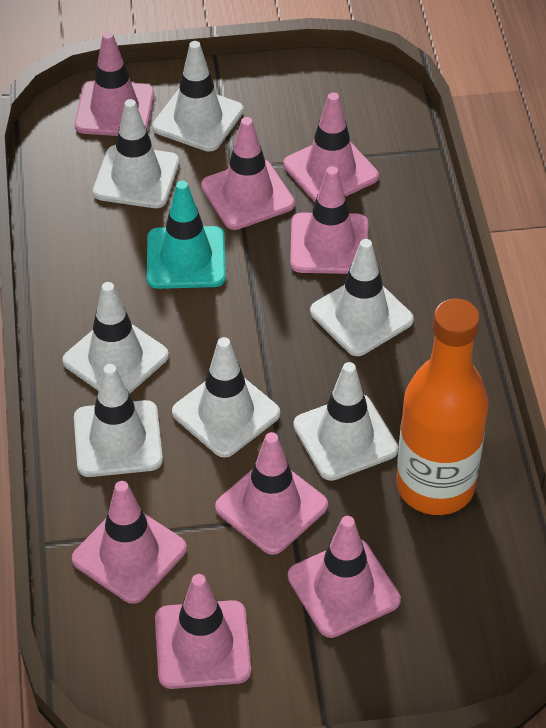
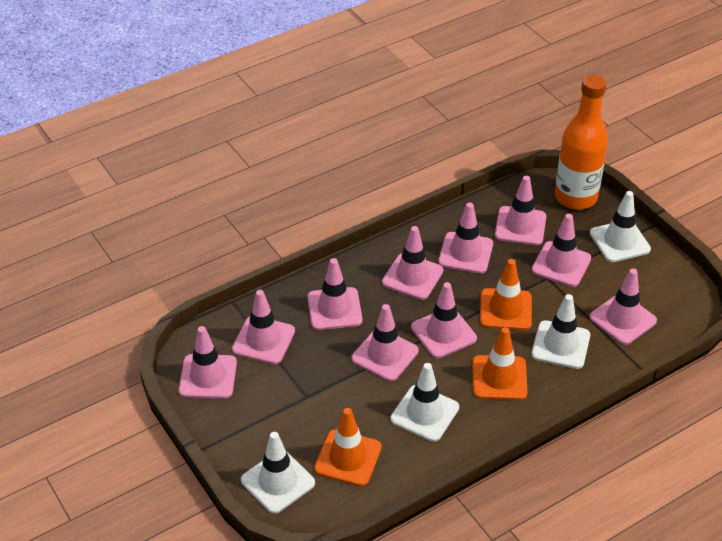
orange traffic cone: 0 -> 3
pink traffic cone: 8 -> 10
turquoise traffic cone: 1 -> 0
white traffic cone: 7 -> 4

